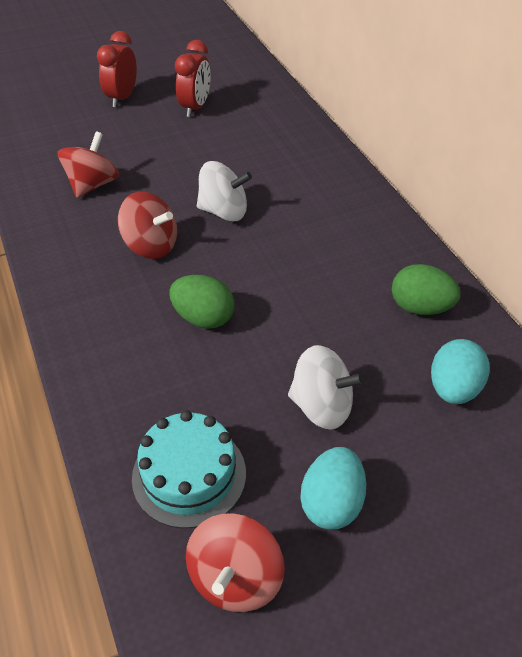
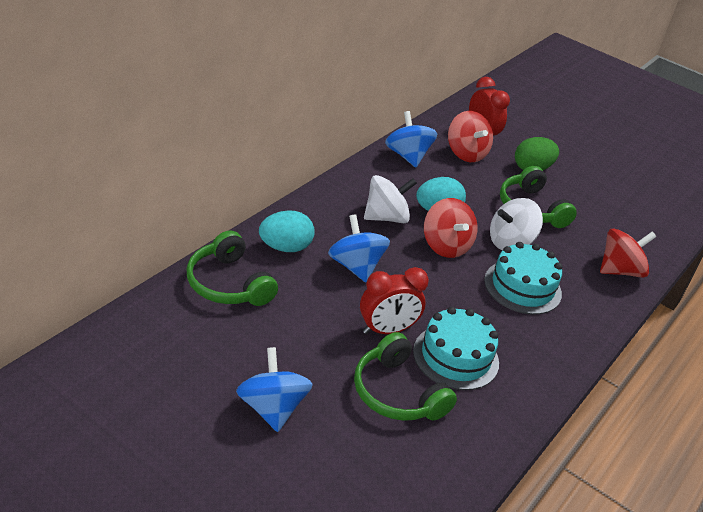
blue spinning top: 0 -> 3
green egg: 2 -> 1
green headphones: 0 -> 3
turquoise cake: 1 -> 2

